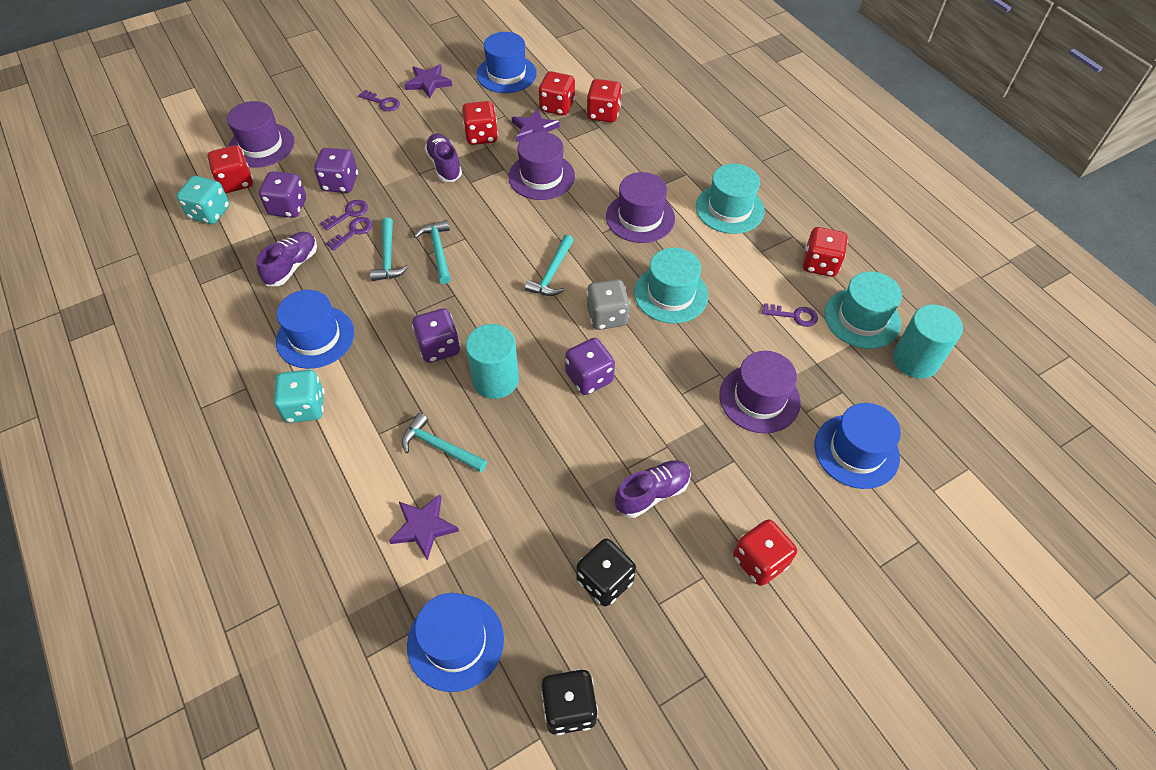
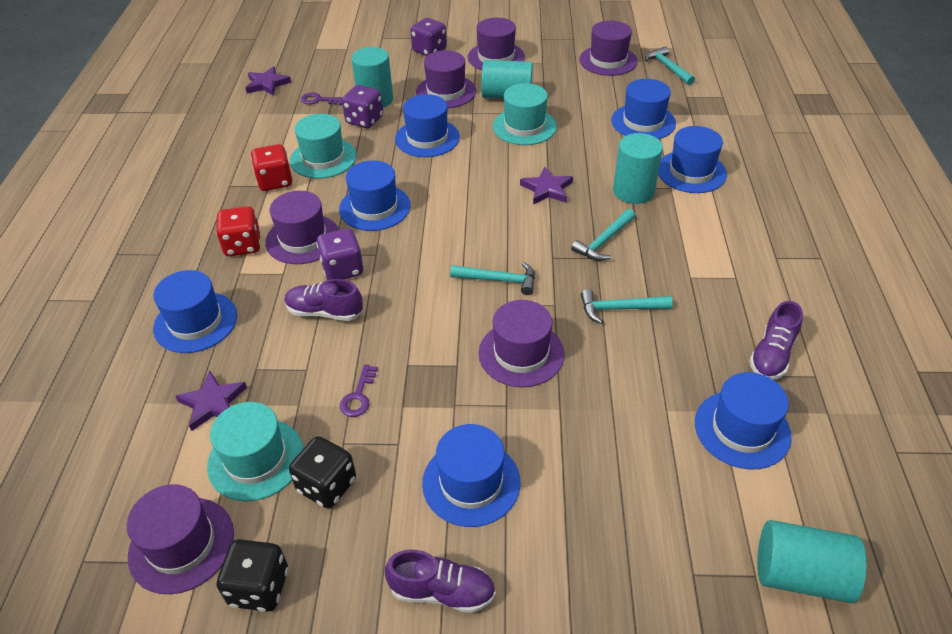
blue hat: 4 -> 7
grey dice: 1 -> 0
purple dice: 4 -> 3
purple hat: 4 -> 6
purple key: 4 -> 2
red dice: 6 -> 2
turquoise cylinder: 2 -> 4
turquoise dice: 2 -> 0

